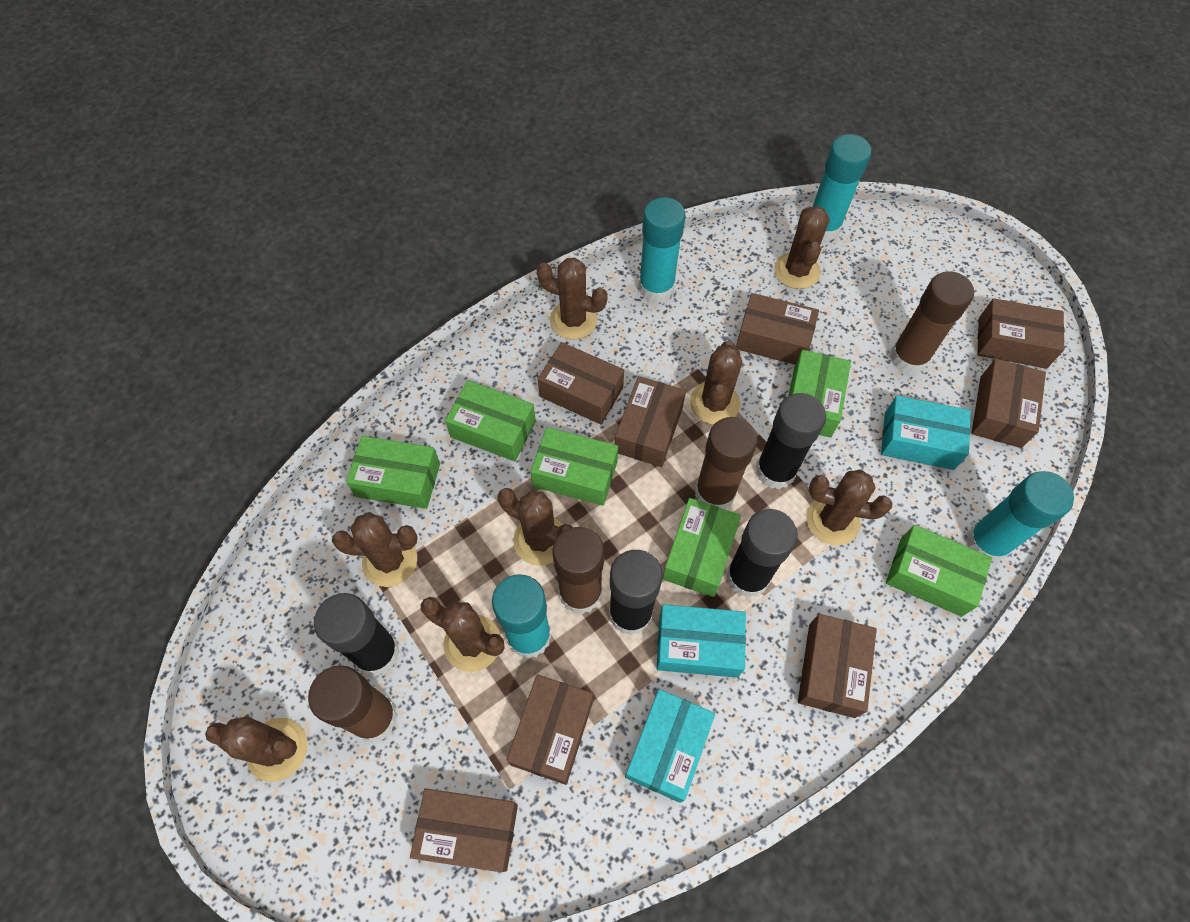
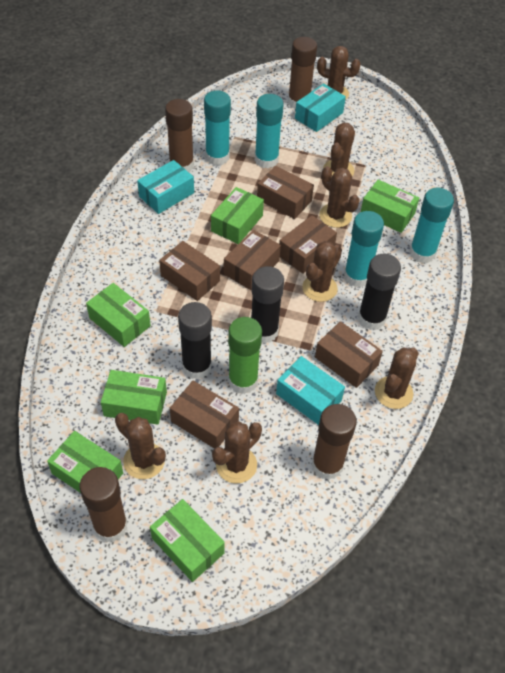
black glue stick: 4 -> 3
brown box: 8 -> 6
brown cactus: 8 -> 7
green glue stick: 0 -> 1

